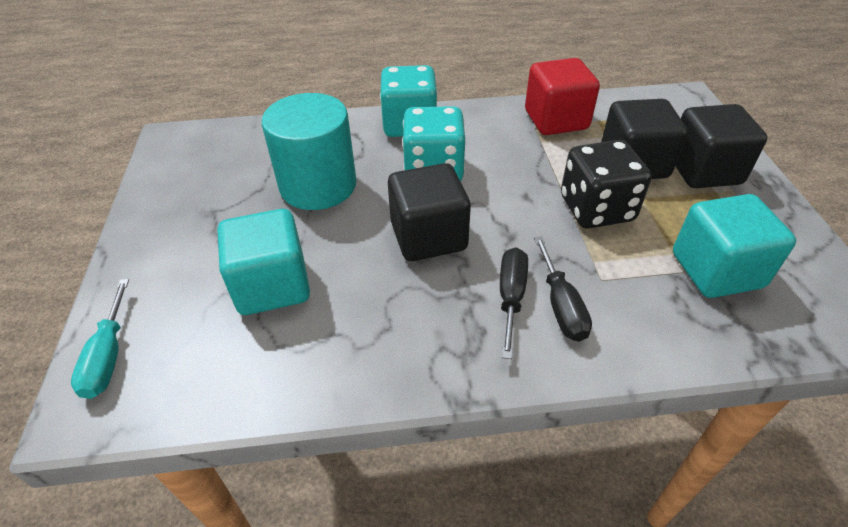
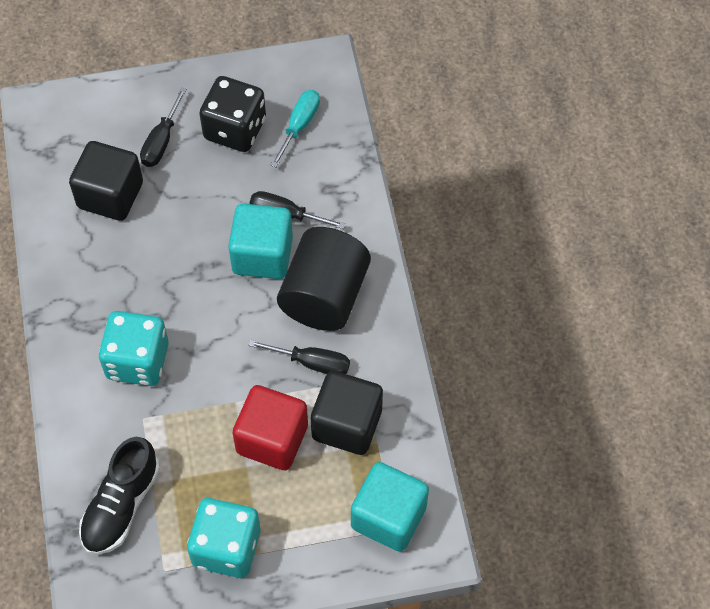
black cube: 3 -> 2
black cylinder: 0 -> 1
black screwdriver: 2 -> 3
black shoe: 0 -> 1
turquoise cylinder: 1 -> 0

